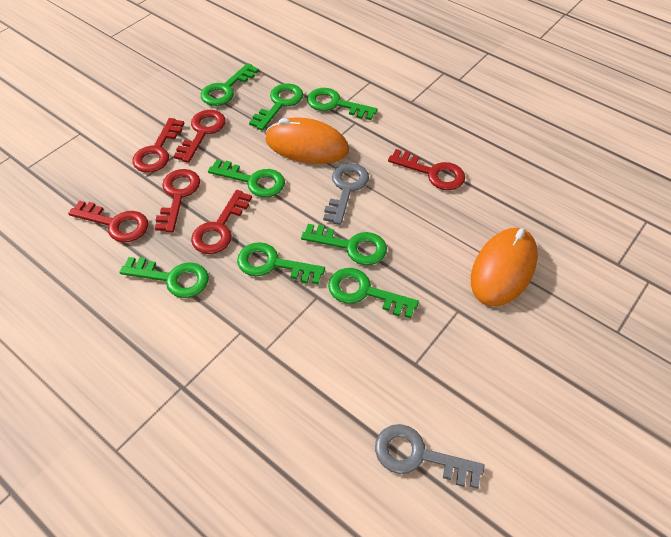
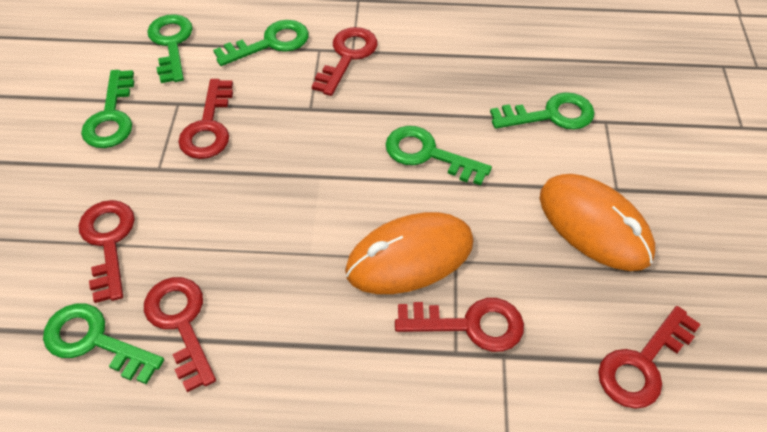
green key: 8 -> 6
grey key: 2 -> 0

